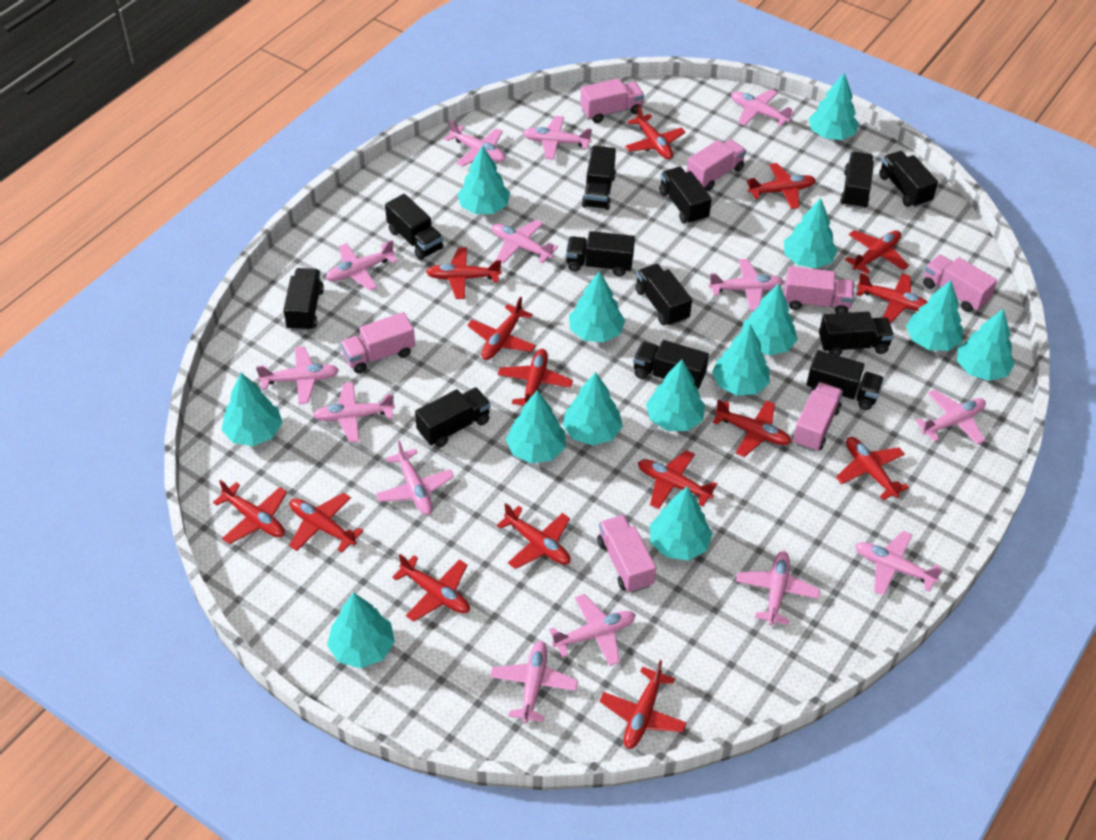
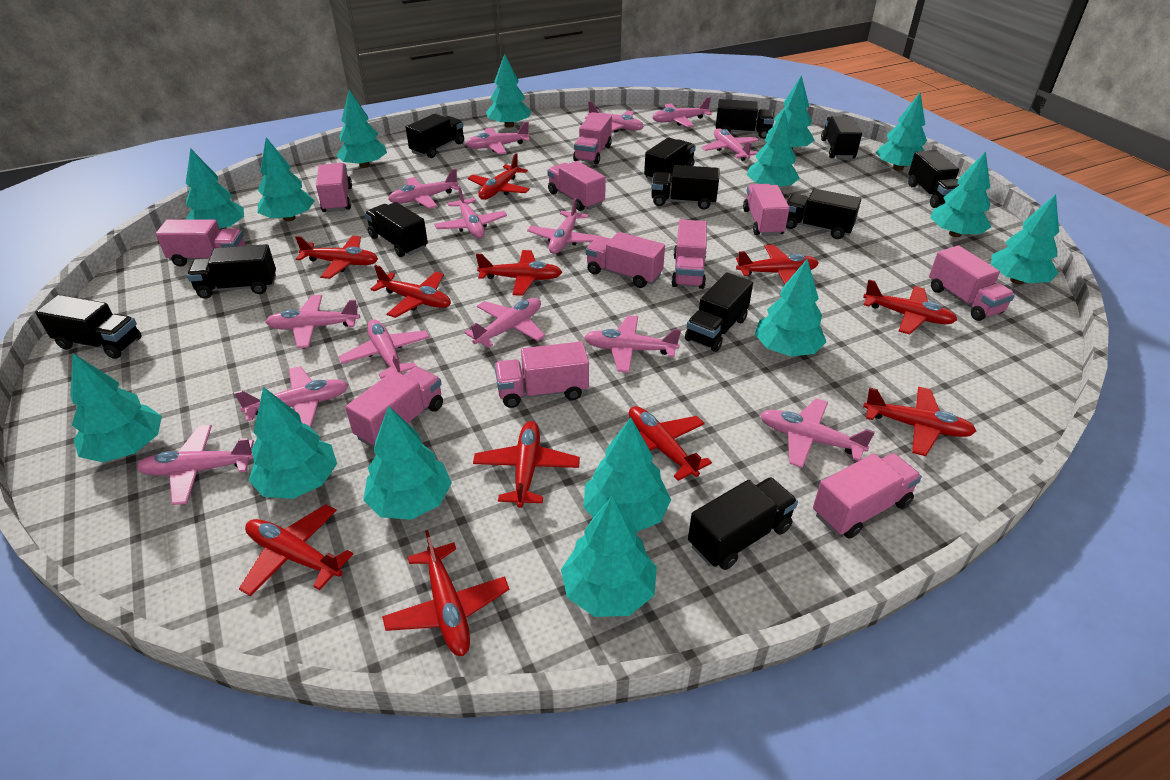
pink truck: 7 -> 11
red plane: 15 -> 11
turquoise tree: 14 -> 15

